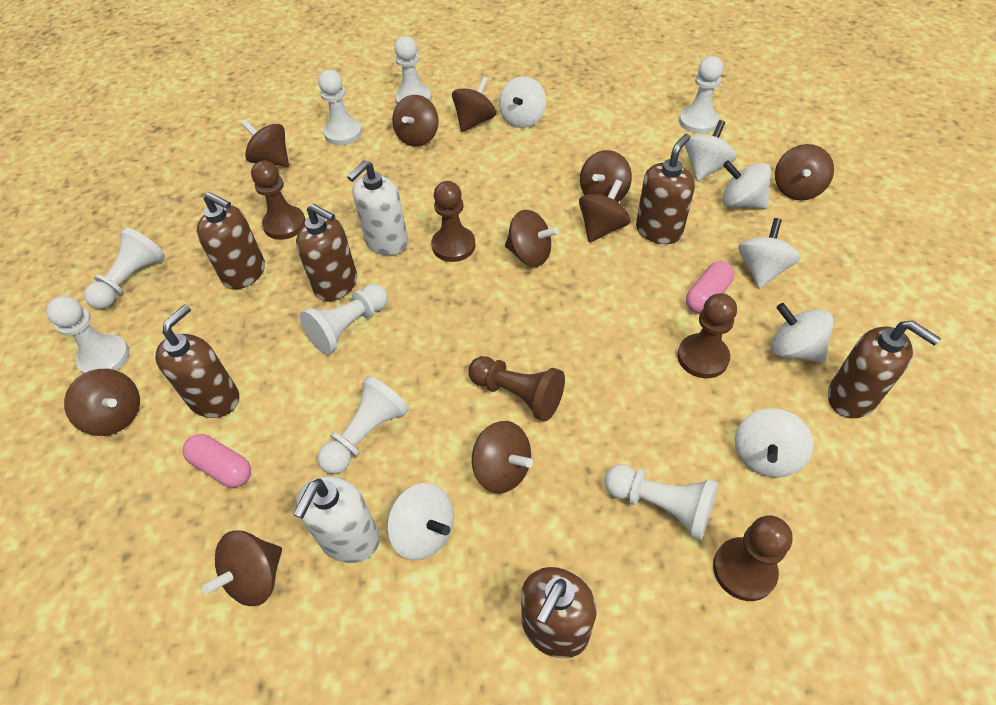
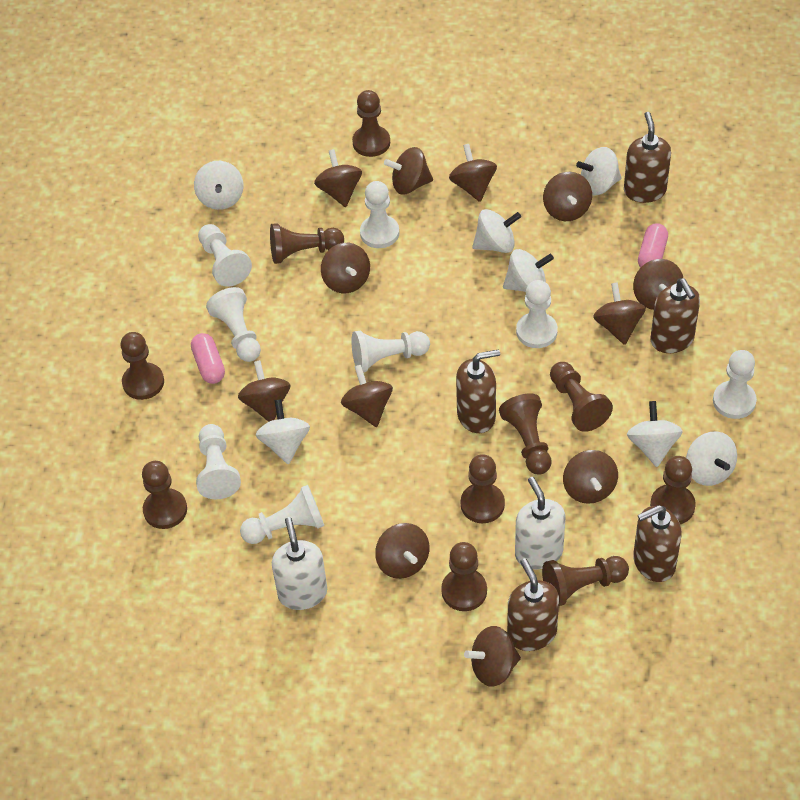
brown pawn: 5 -> 10
brown soap dispenser: 6 -> 5
brown spinning top: 10 -> 12

